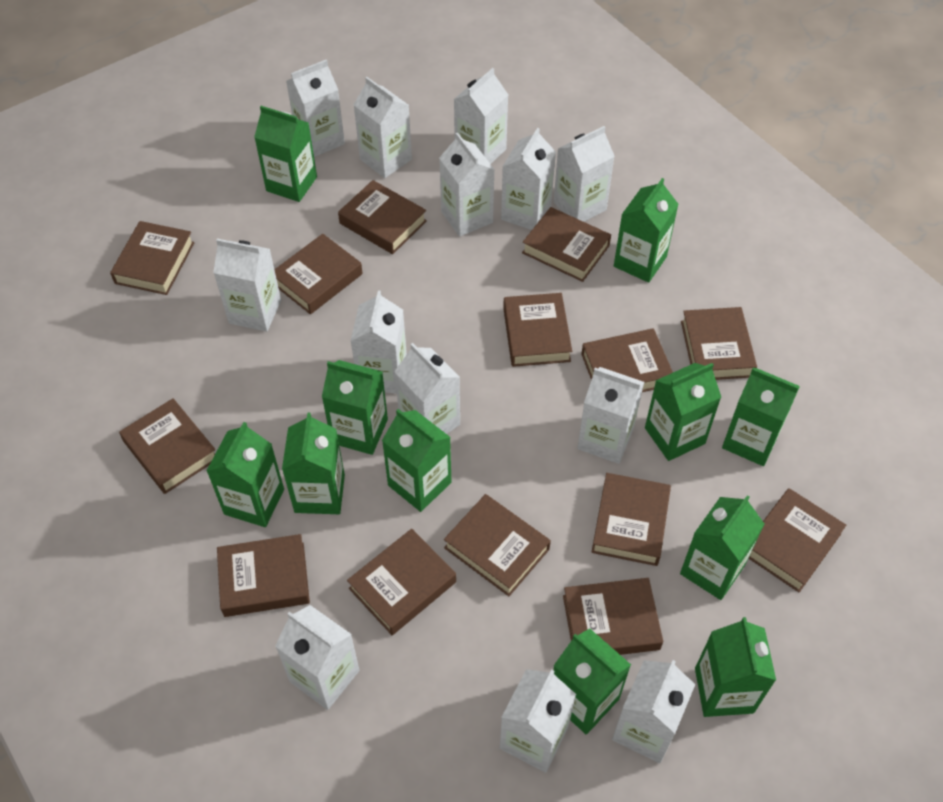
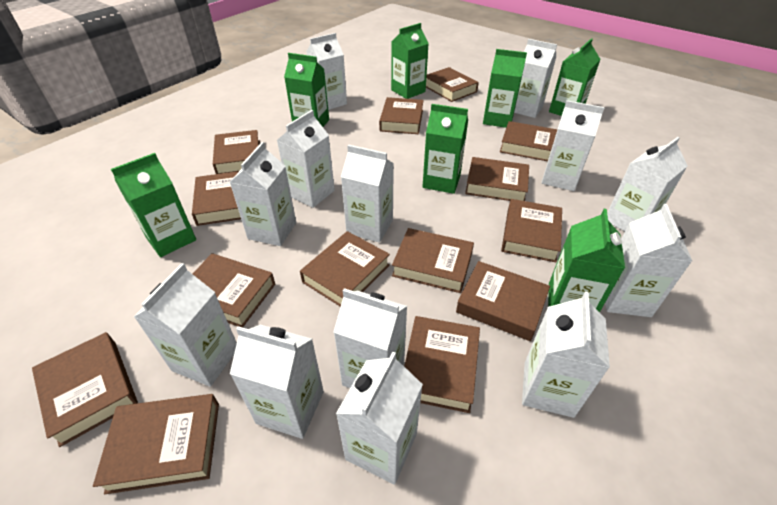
green carton: 11 -> 7

